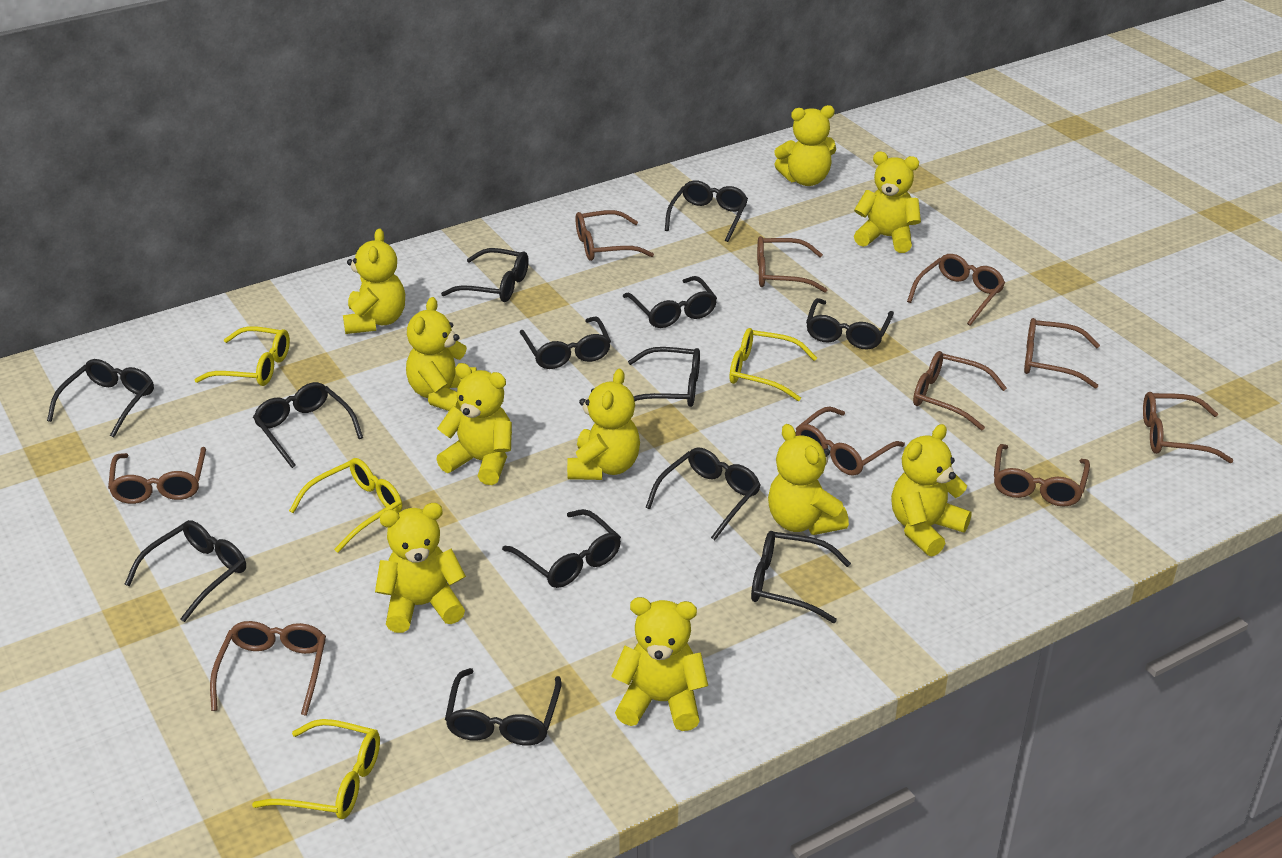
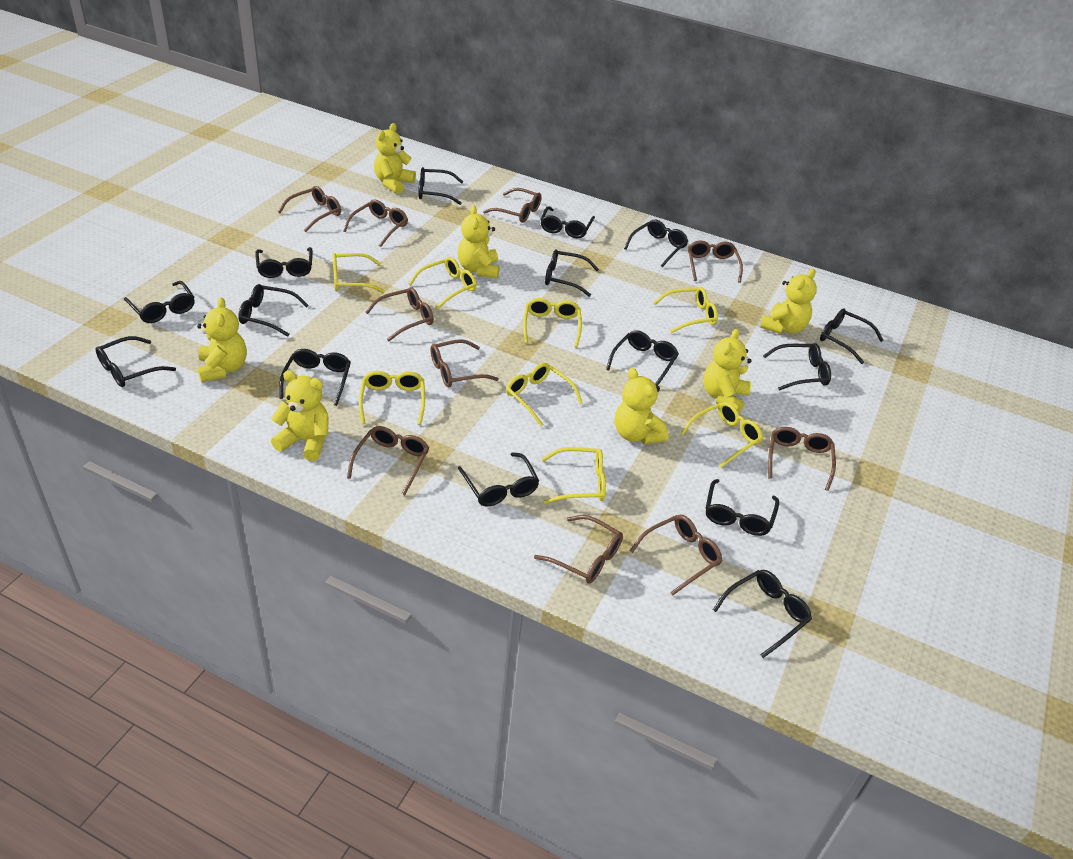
black glasses: 13 -> 15
yellow glasses: 4 -> 8
yellow teddy bear: 10 -> 7

